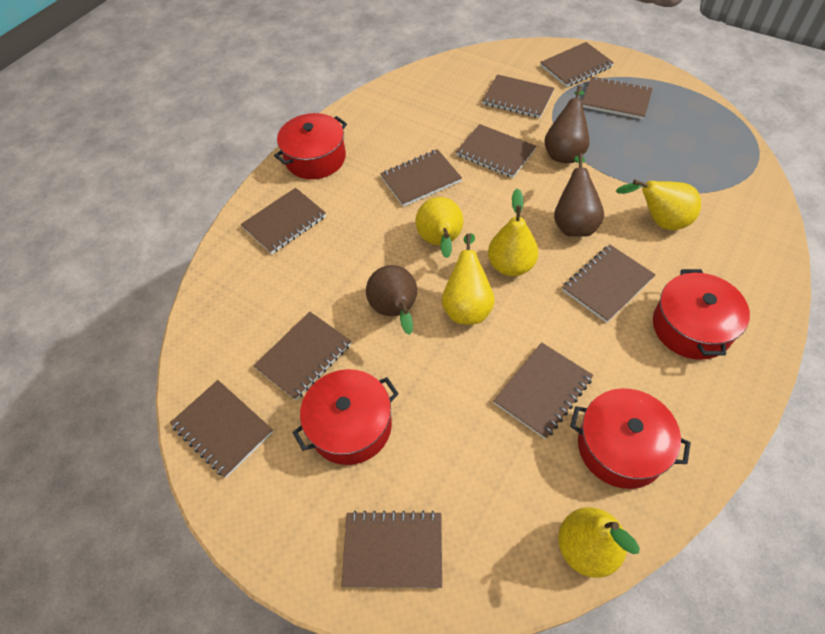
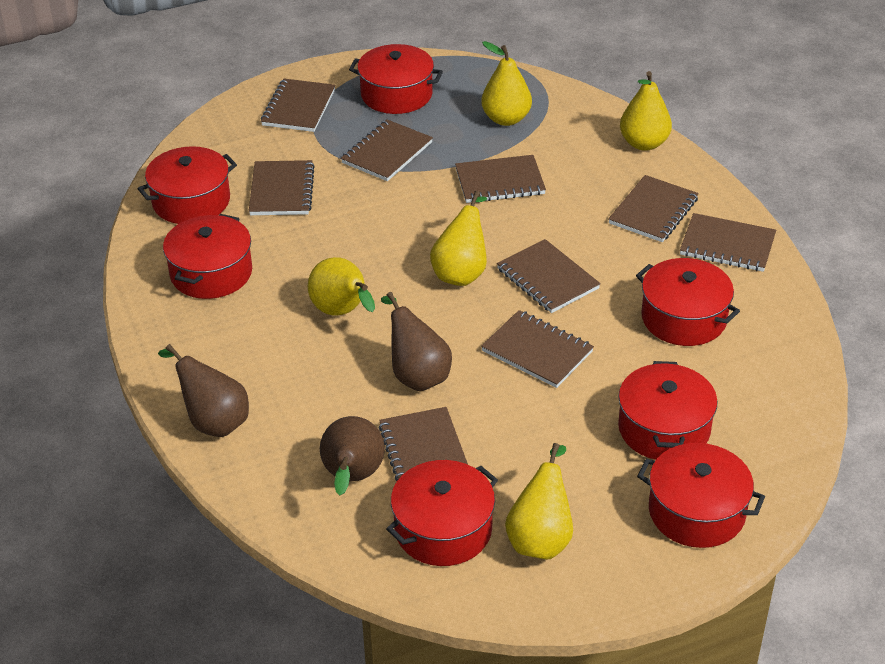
brown notebook: 11 -> 9
red pot: 4 -> 7

